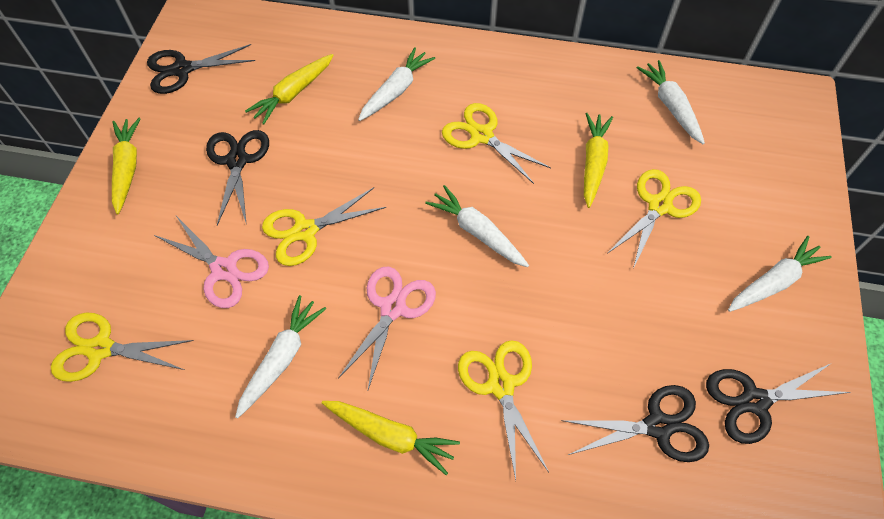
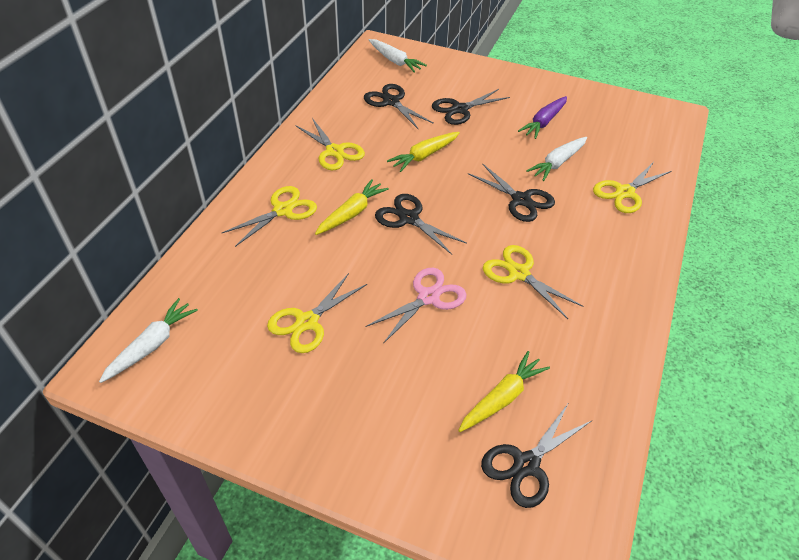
black scissors: 4 -> 5
pink scissors: 2 -> 1
purple carrot: 0 -> 1
white carrot: 5 -> 3
yellow carrot: 4 -> 3

